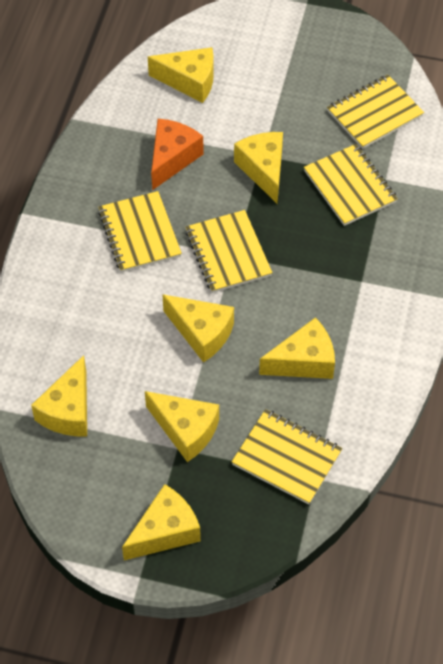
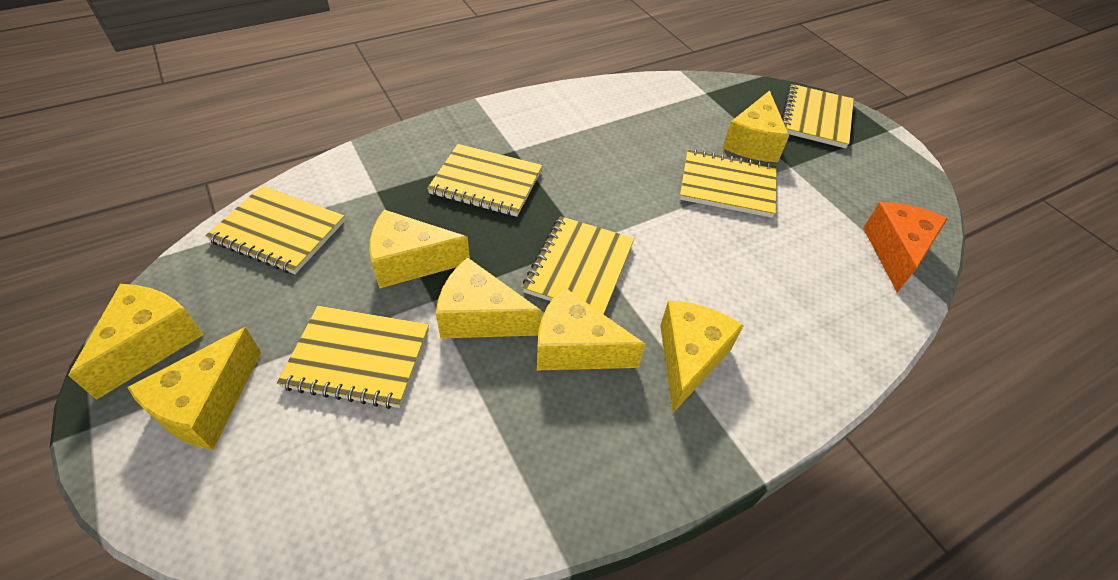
yellow notebook: 5 -> 6

